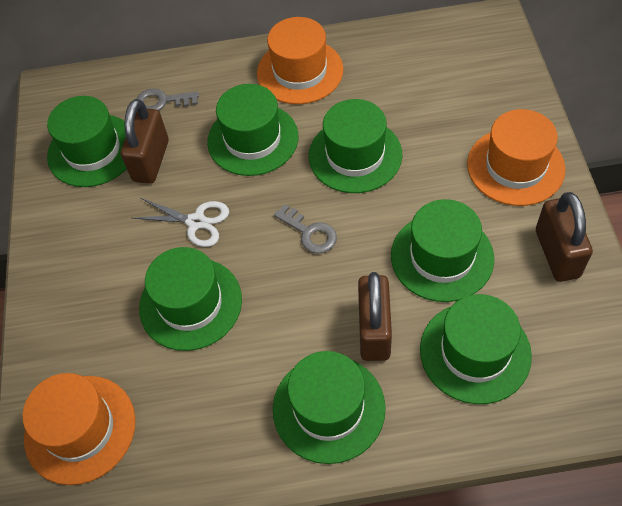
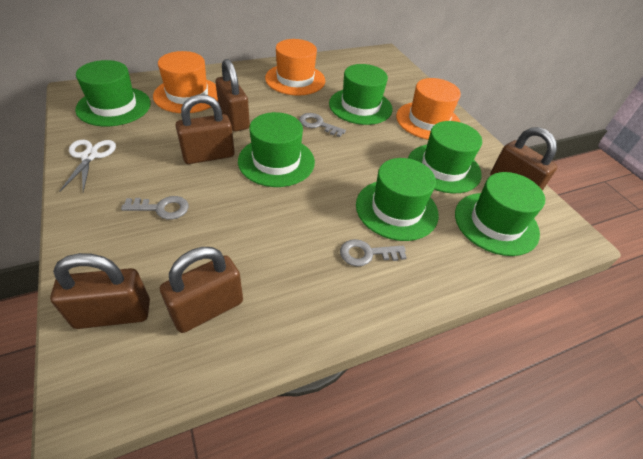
brown padlock: 3 -> 5
green hat: 7 -> 6
grey key: 2 -> 3

